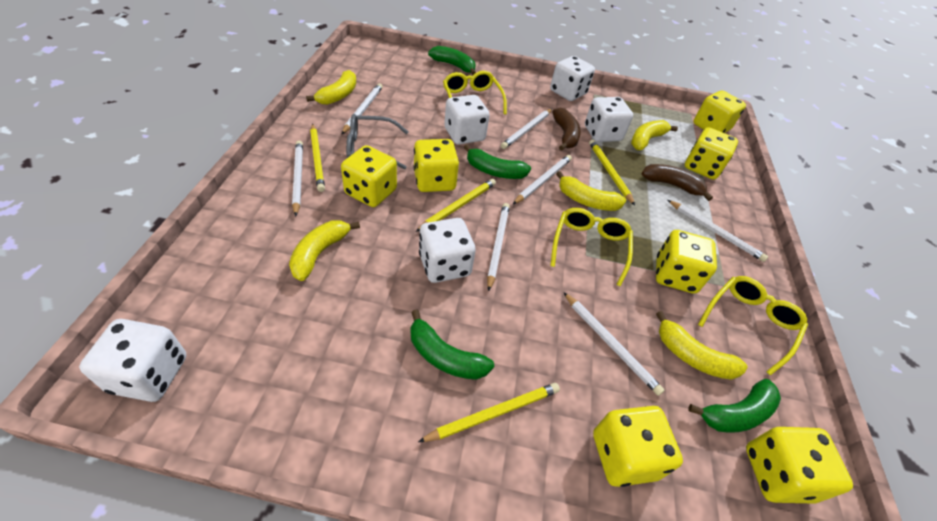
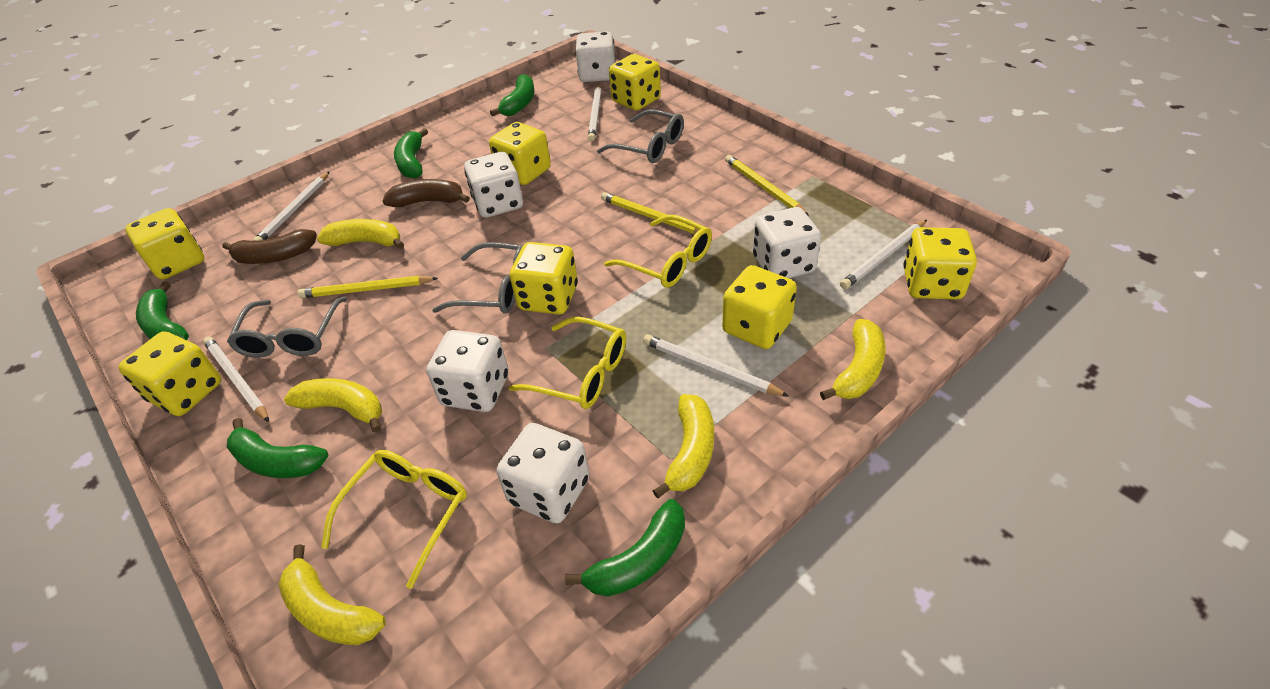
green banana: 4 -> 5
grey glasses: 1 -> 3
white pencil: 7 -> 5
yellow pencil: 4 -> 3

